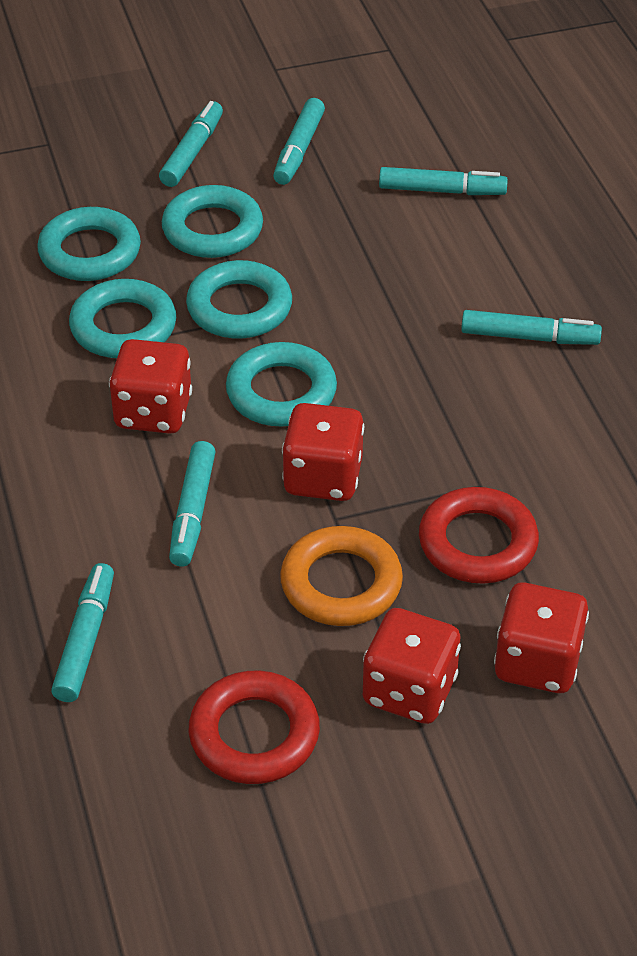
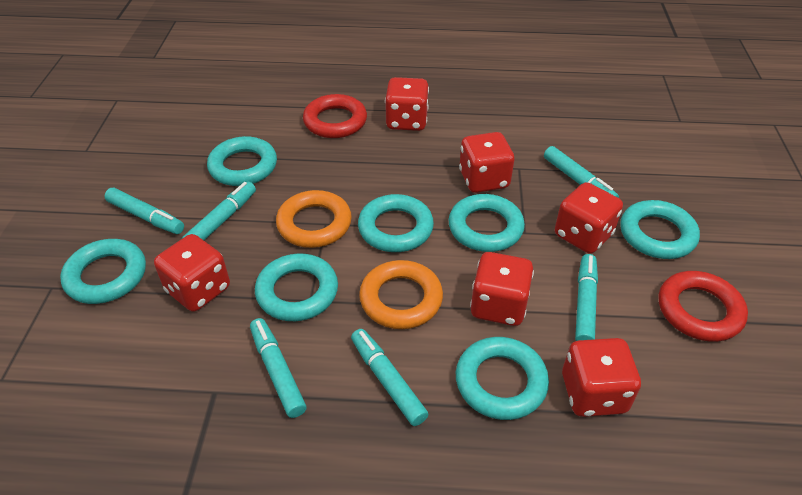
orange ring: 1 -> 2
red dice: 4 -> 6
turquoise ring: 5 -> 7

